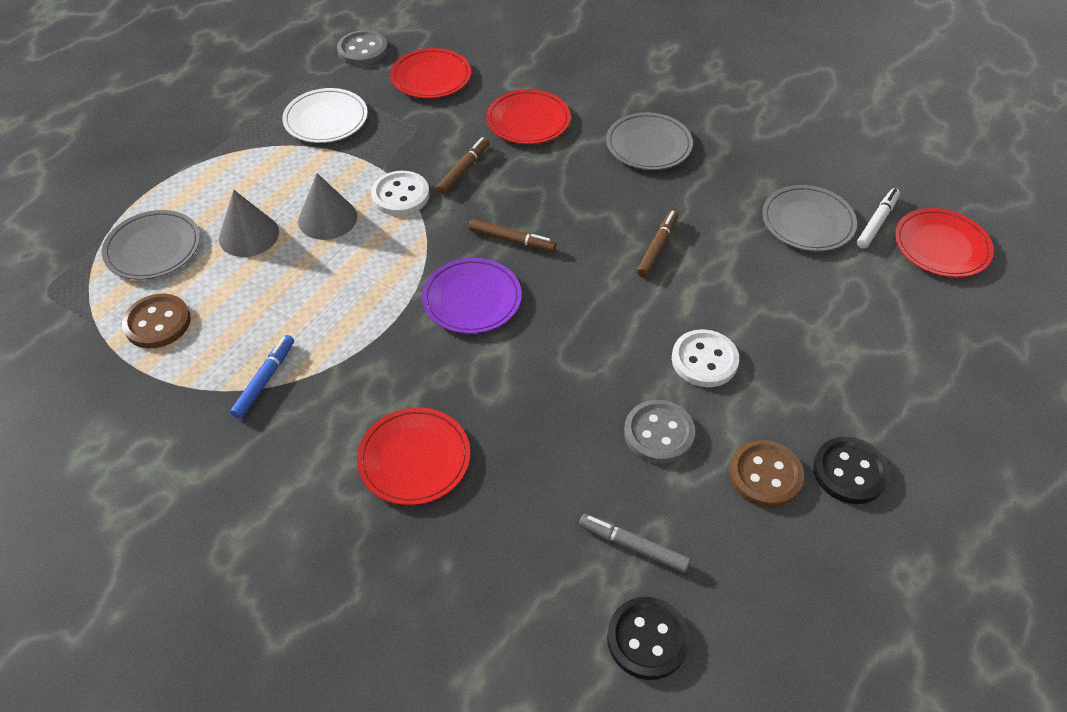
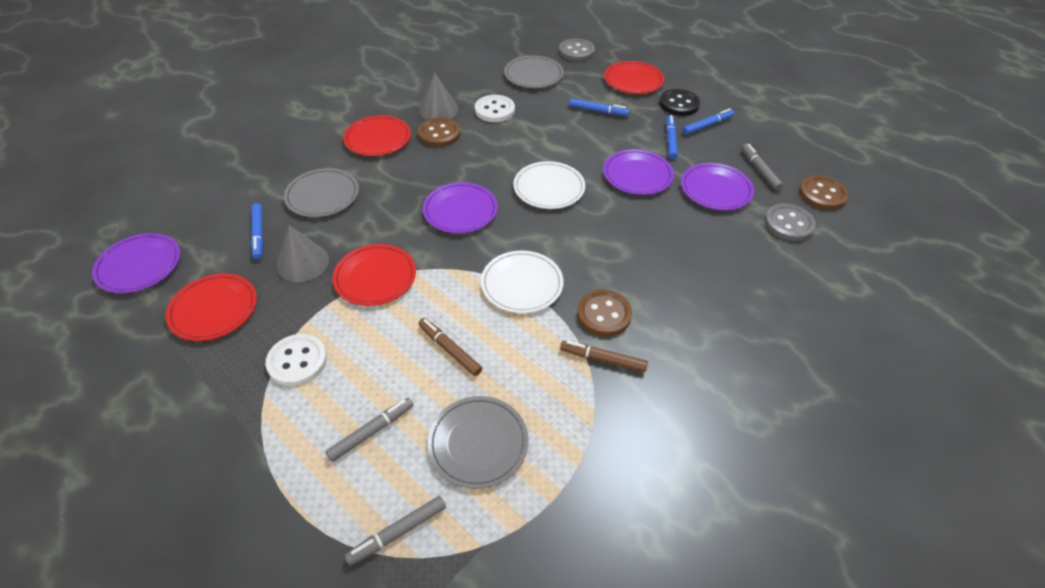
black button: 2 -> 1
blue marker: 1 -> 4
brown button: 2 -> 3
brown marker: 3 -> 2
grey marker: 1 -> 3
purple plate: 1 -> 4
white marker: 1 -> 0
white plate: 1 -> 2

